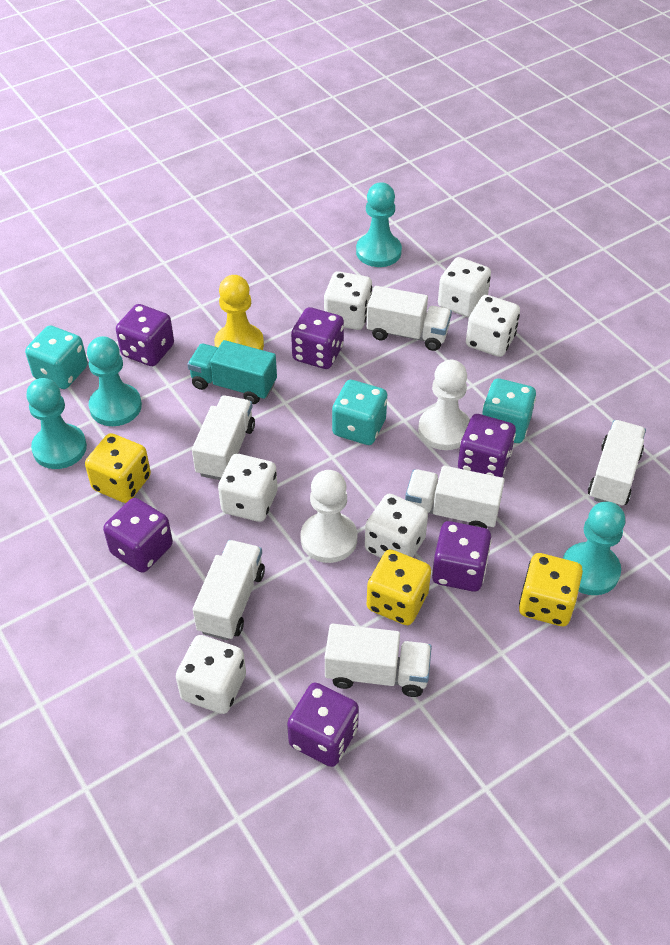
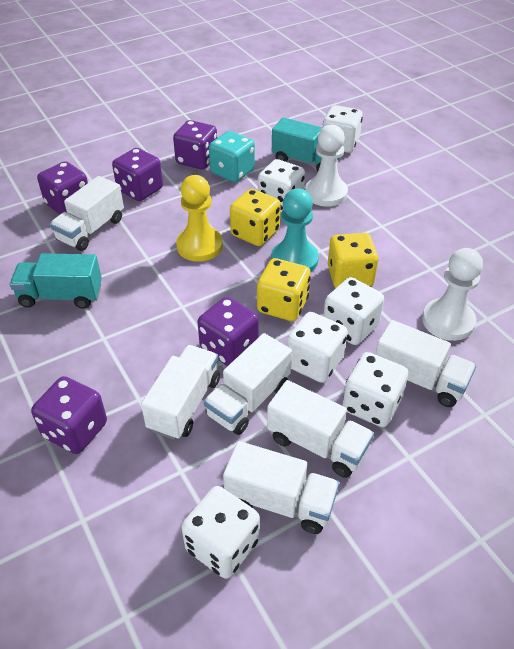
purple dice: 6 -> 5
turquoise dice: 3 -> 1
turquoise pawn: 4 -> 1
turquoise truck: 1 -> 2

